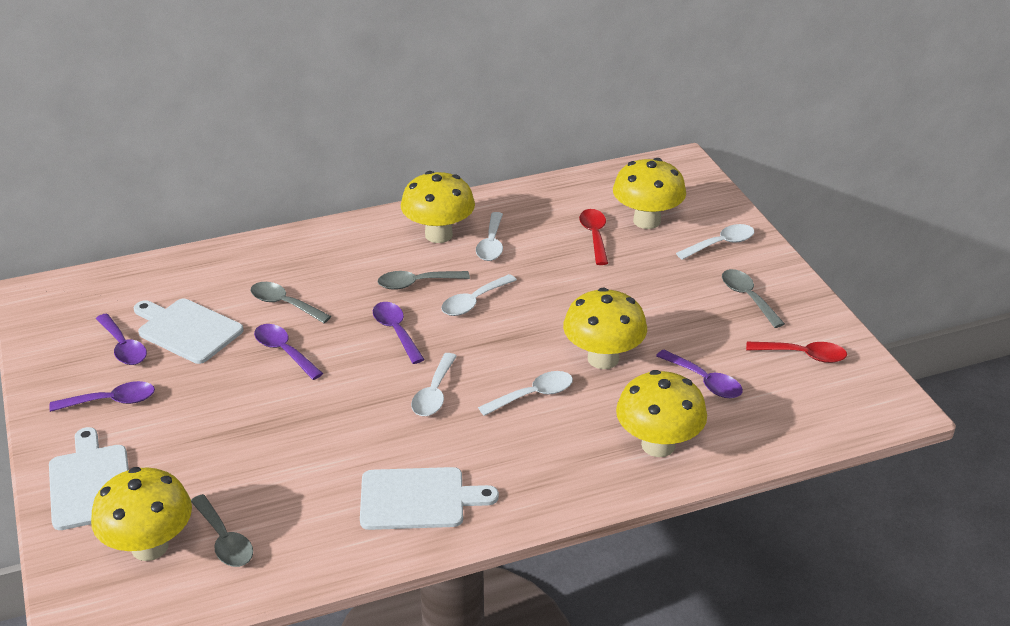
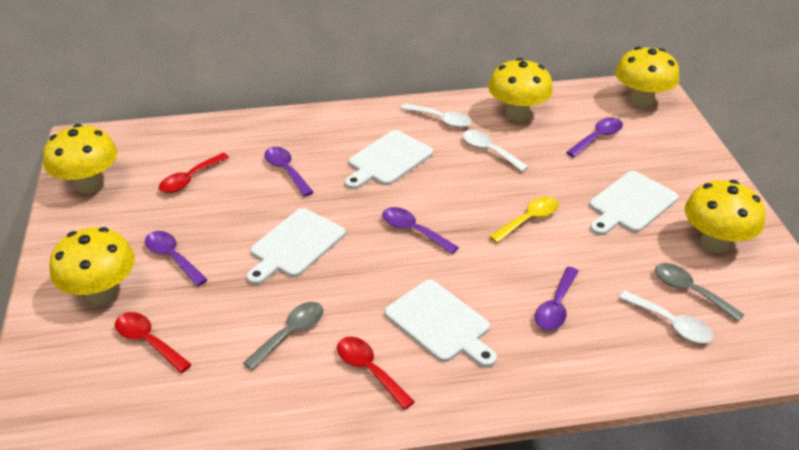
grey spoon: 4 -> 2
red spoon: 2 -> 3
white cutting board: 3 -> 4
white spoon: 5 -> 3
yellow spoon: 0 -> 1

